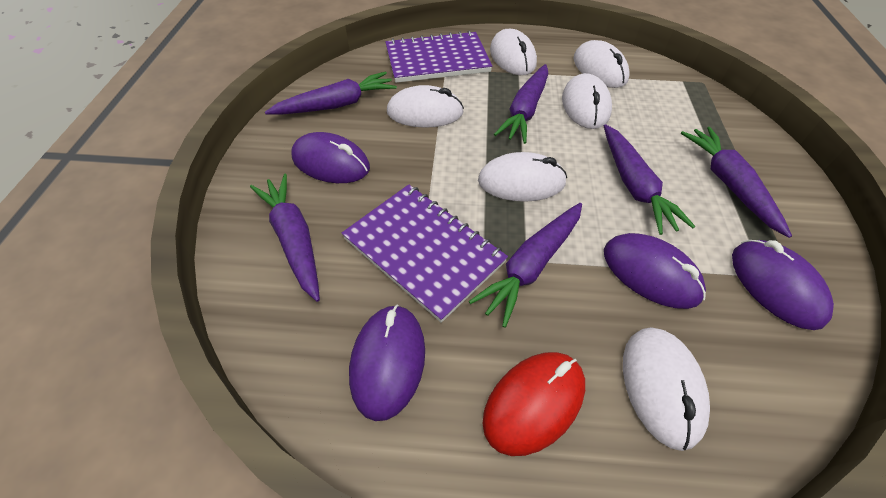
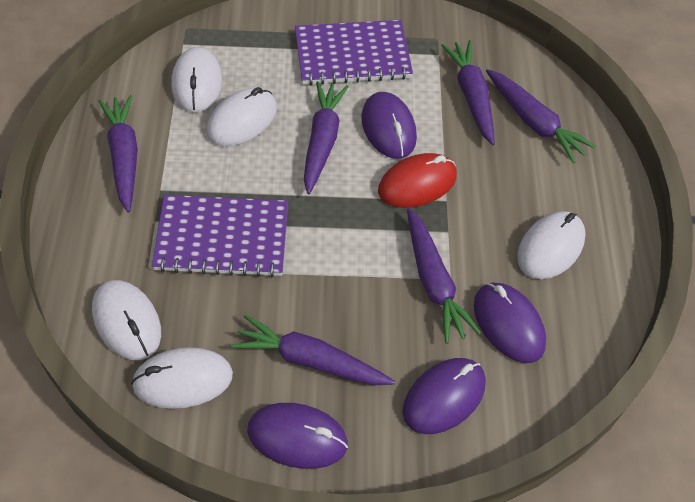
white mouse: 6 -> 5

